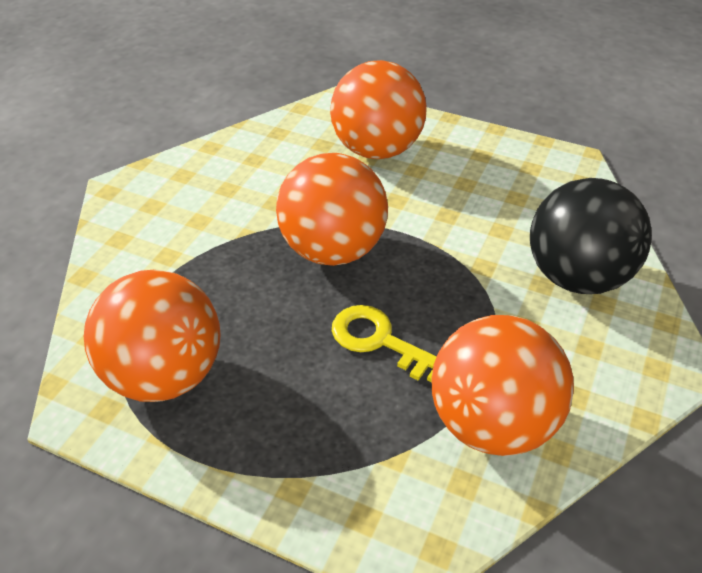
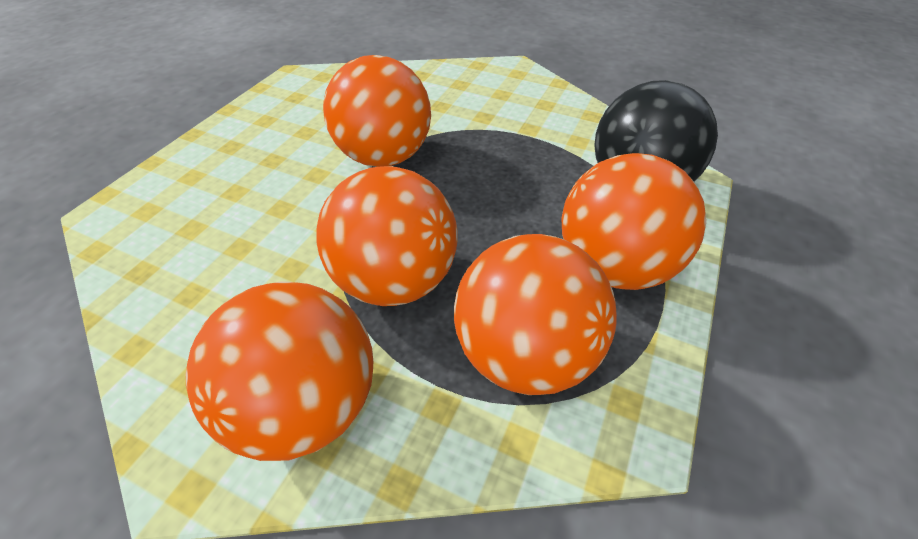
orange ball: 4 -> 5
yellow key: 1 -> 0

